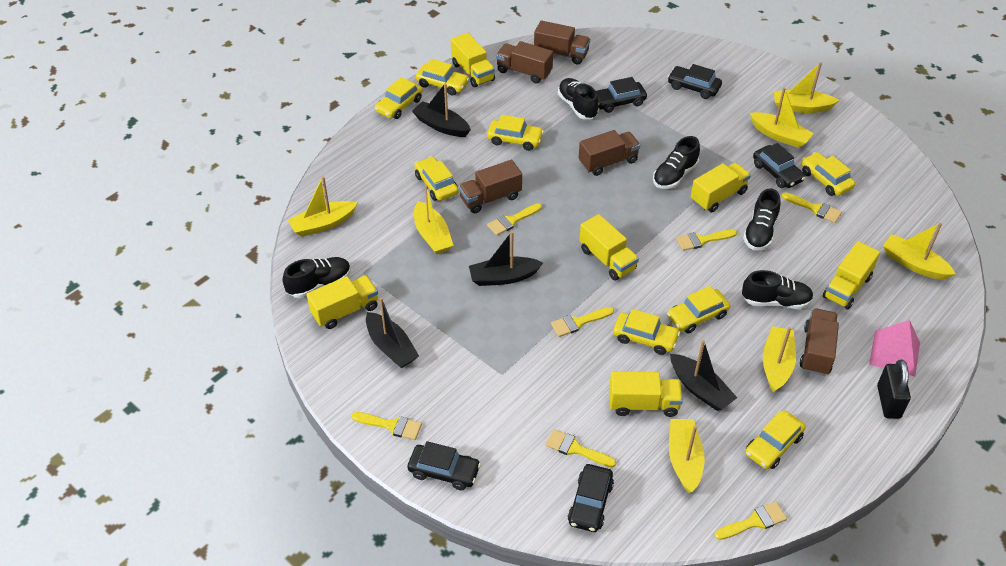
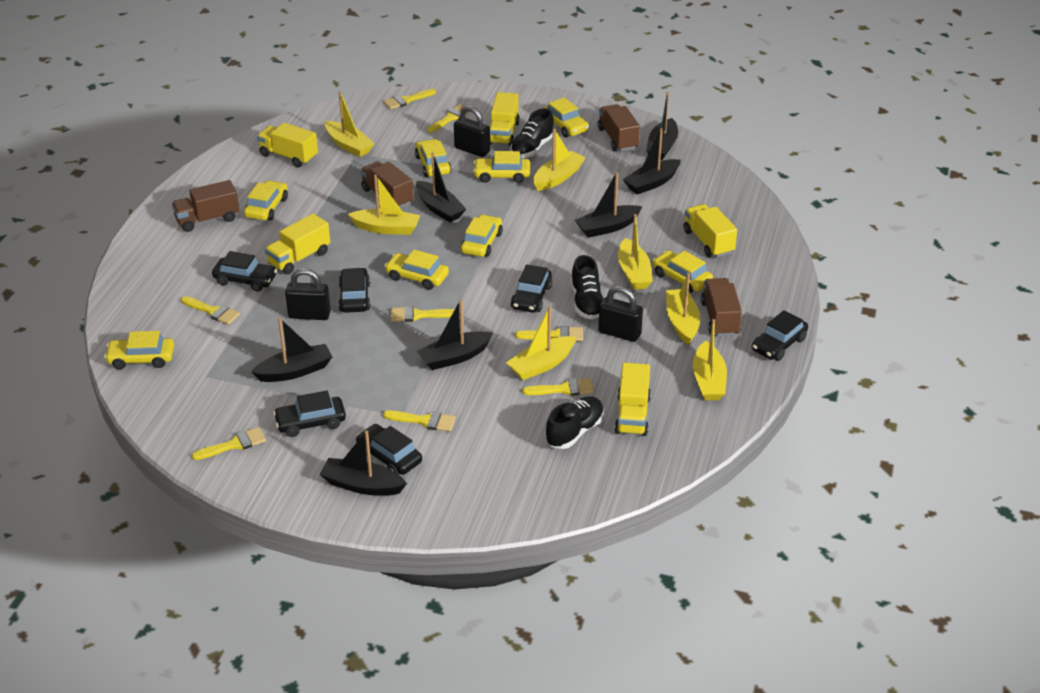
black boat: 4 -> 7
black car: 5 -> 6
black padlock: 1 -> 3
black shoe: 5 -> 3
brown truck: 5 -> 4
pink pyramid: 1 -> 0
yellow brush: 7 -> 8
yellow truck: 6 -> 5

